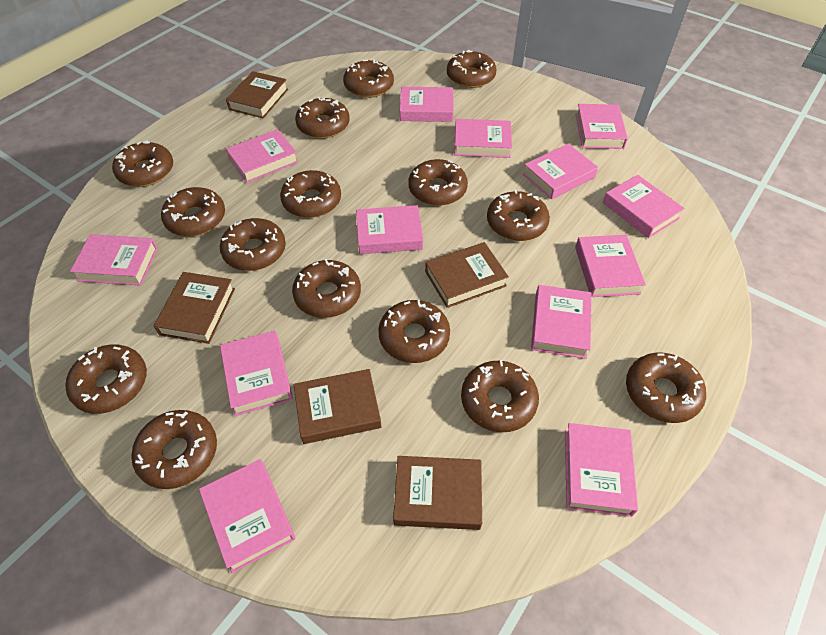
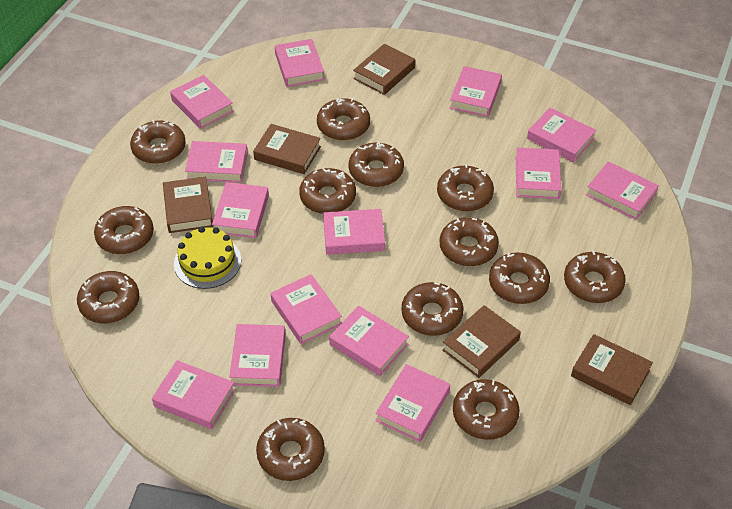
brown donut: 15 -> 13
pink book: 13 -> 14
yellow cake: 0 -> 1

